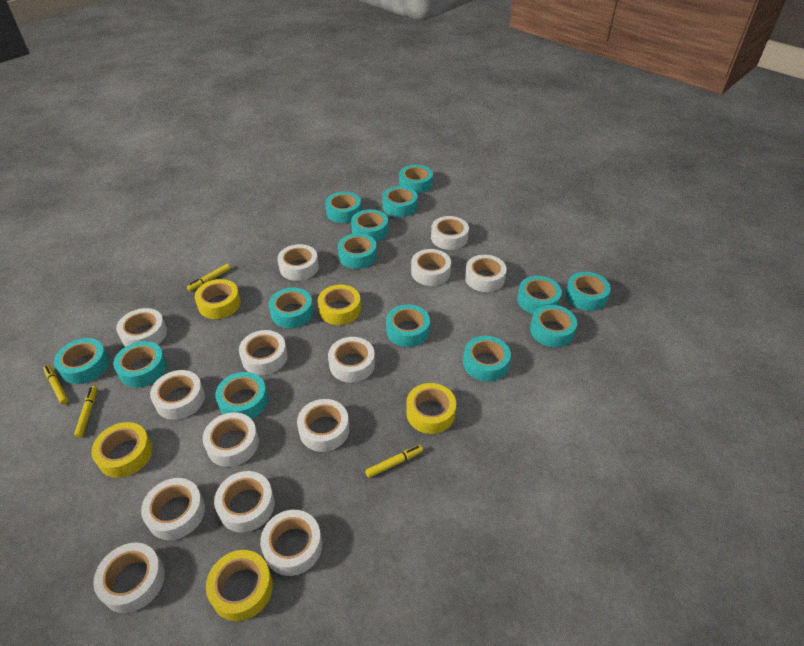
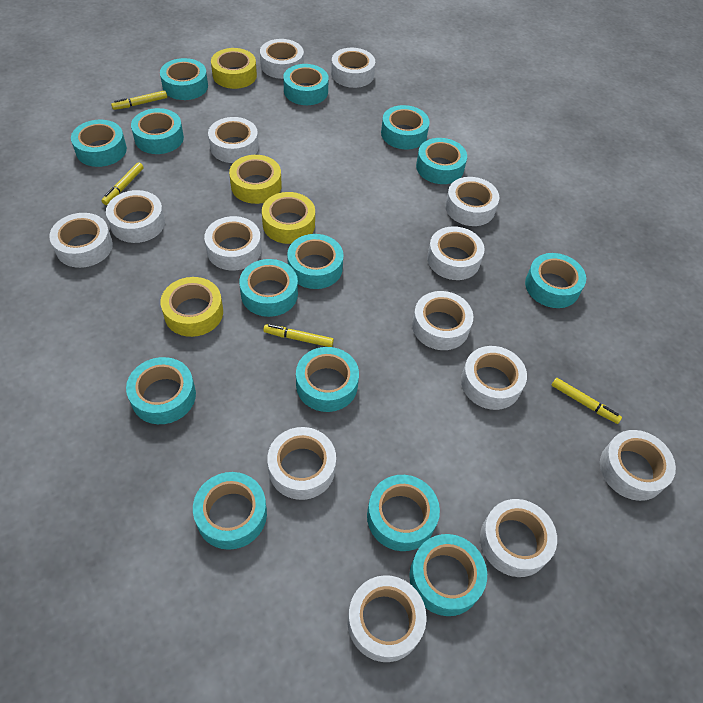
yellow tape: 5 -> 4

